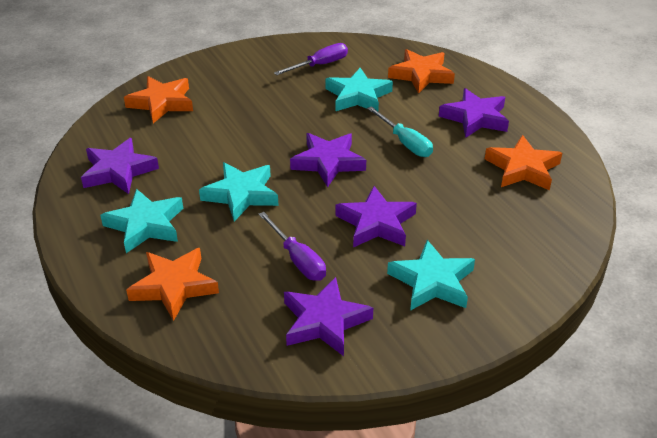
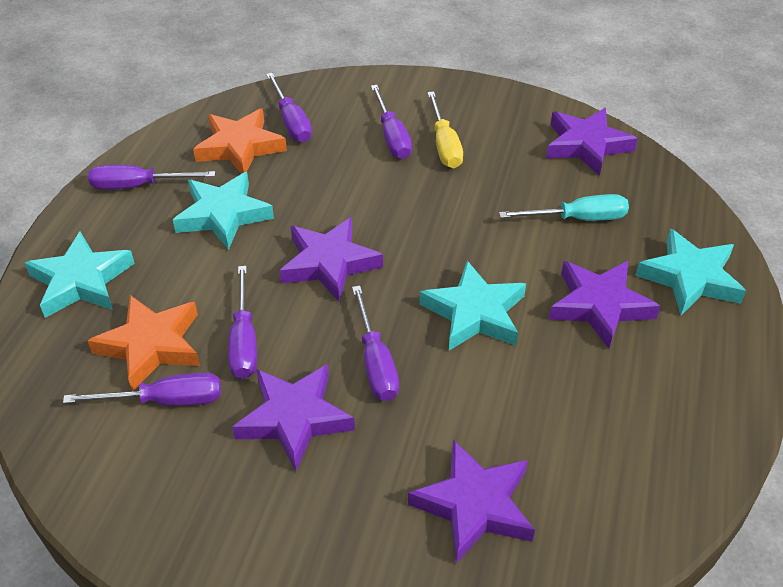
orange star: 4 -> 2
purple screwdriver: 2 -> 6
yellow screwdriver: 0 -> 1

